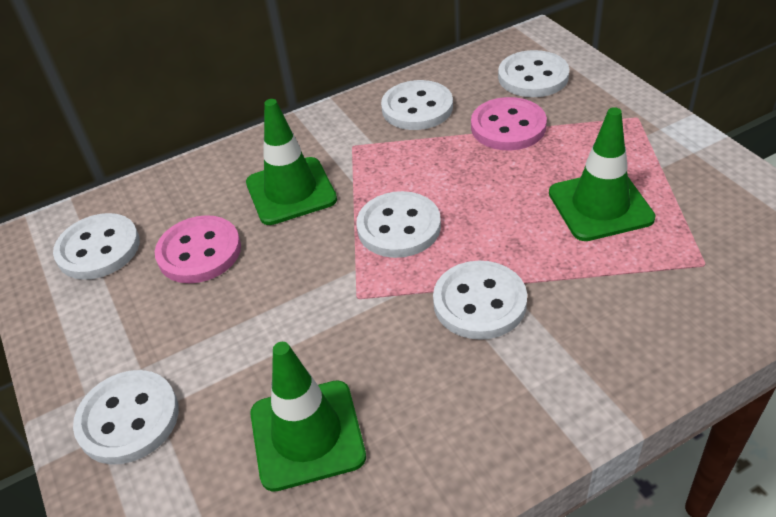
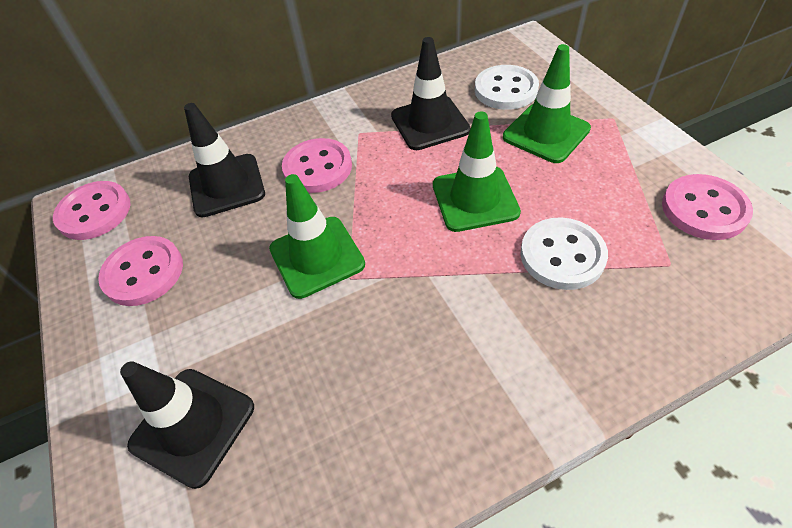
black traffic cone: 0 -> 3
pink button: 2 -> 4
white button: 6 -> 2

